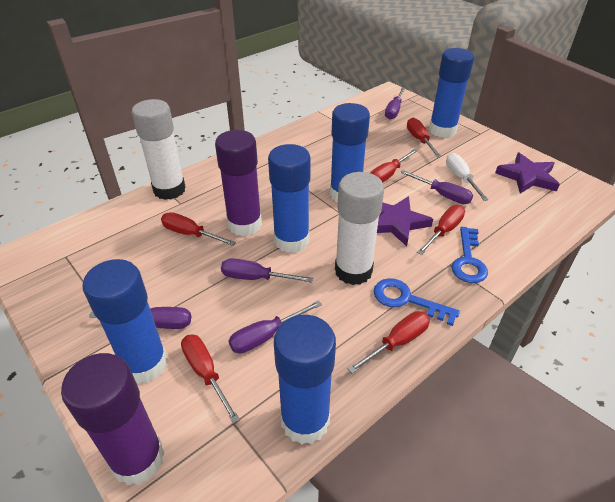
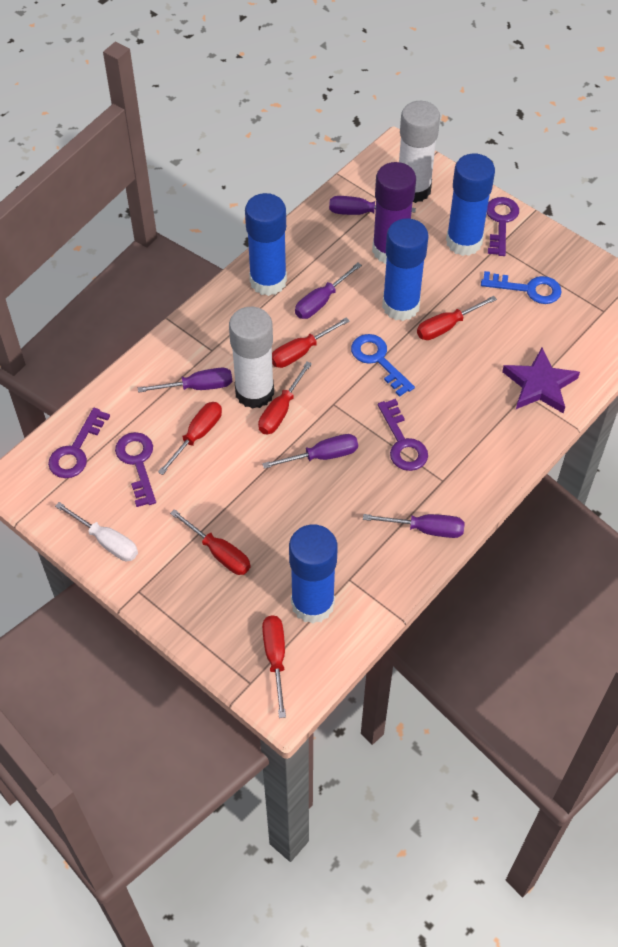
blue glue stick: 5 -> 4
purple glue stick: 2 -> 1
purple key: 0 -> 4
purple star: 2 -> 1

